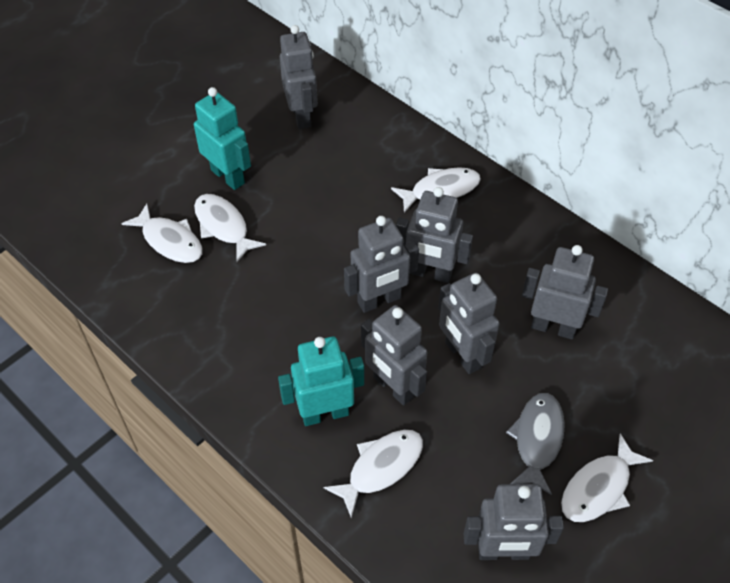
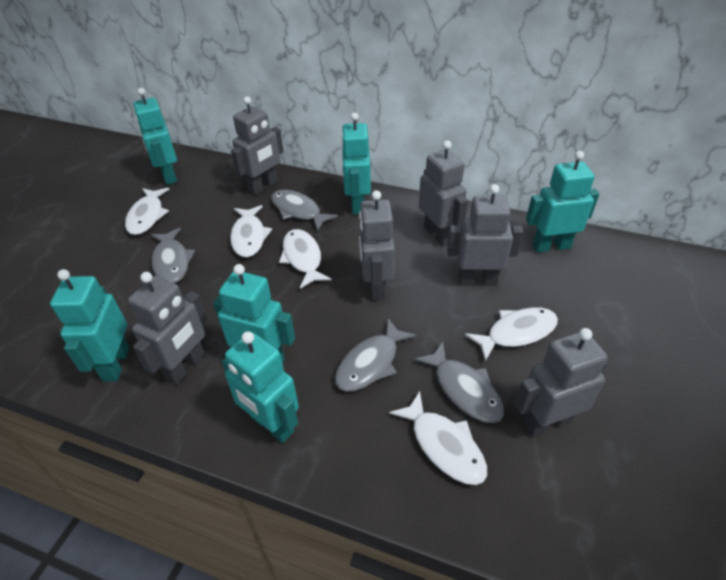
grey fish: 1 -> 4
grey robot: 7 -> 6
turquoise robot: 2 -> 6

